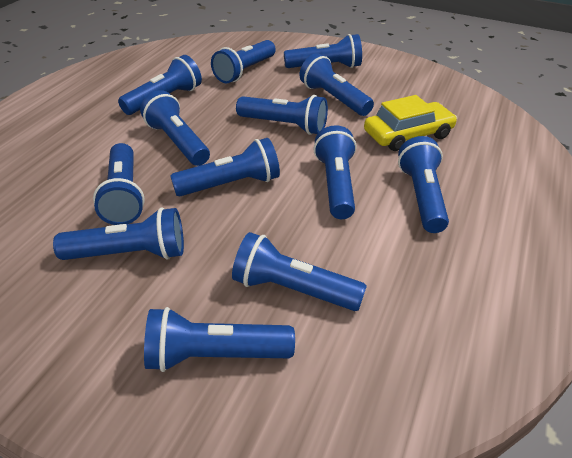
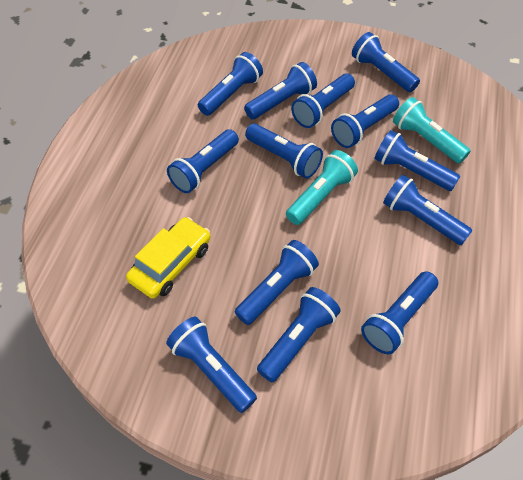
turquoise flashlight: 0 -> 2

